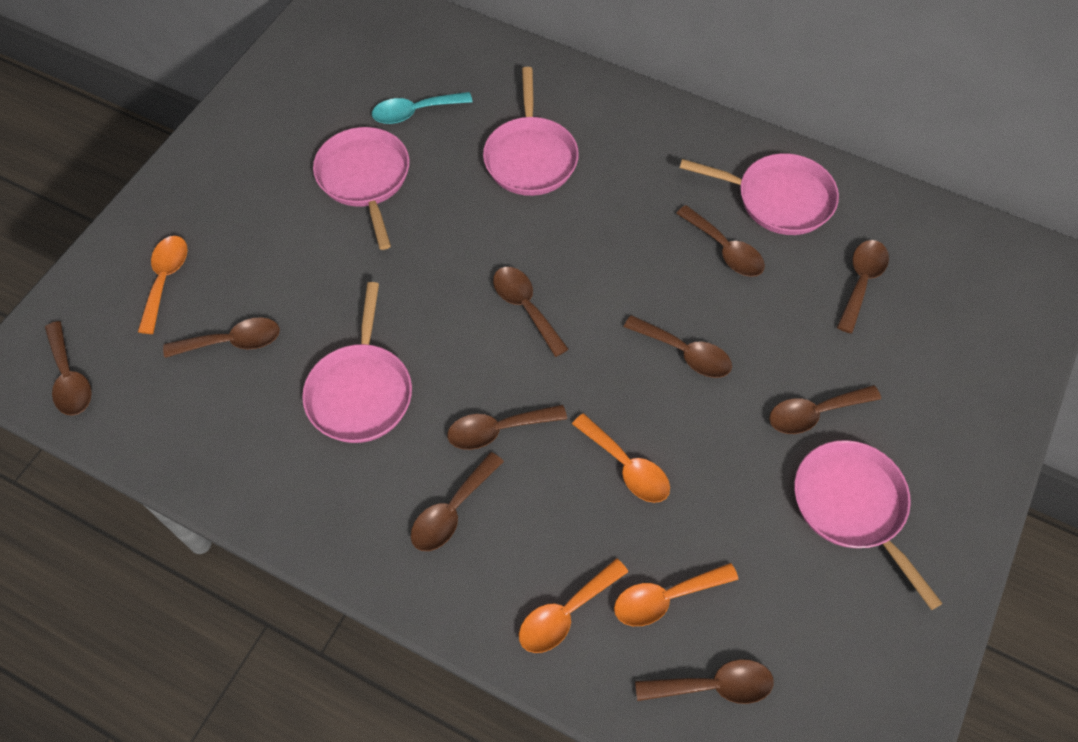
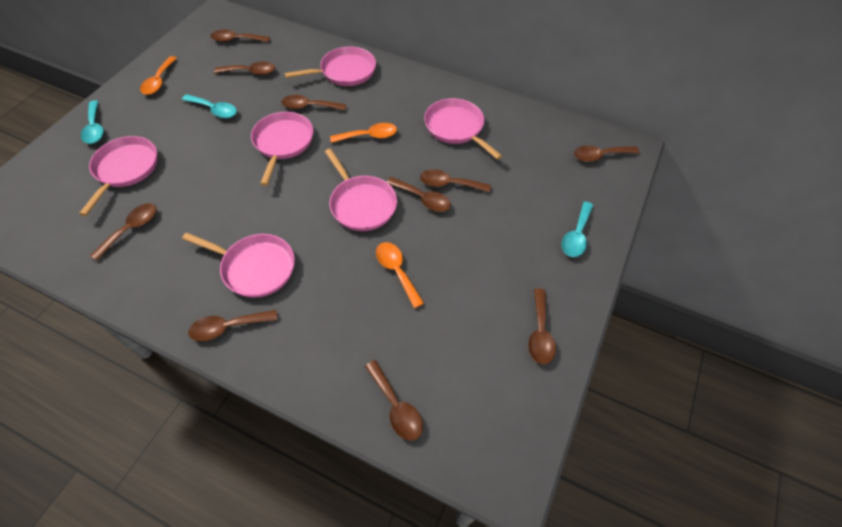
orange spoon: 4 -> 3
pink pan: 5 -> 6
turquoise spoon: 1 -> 3

